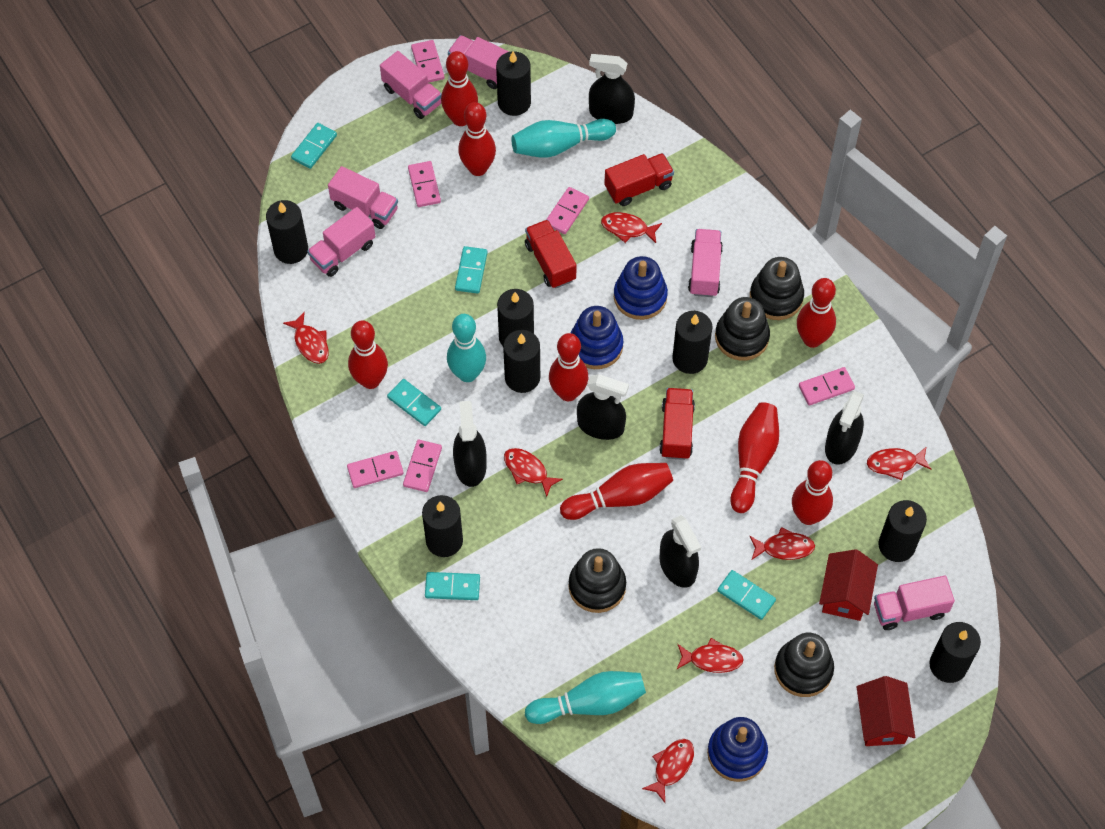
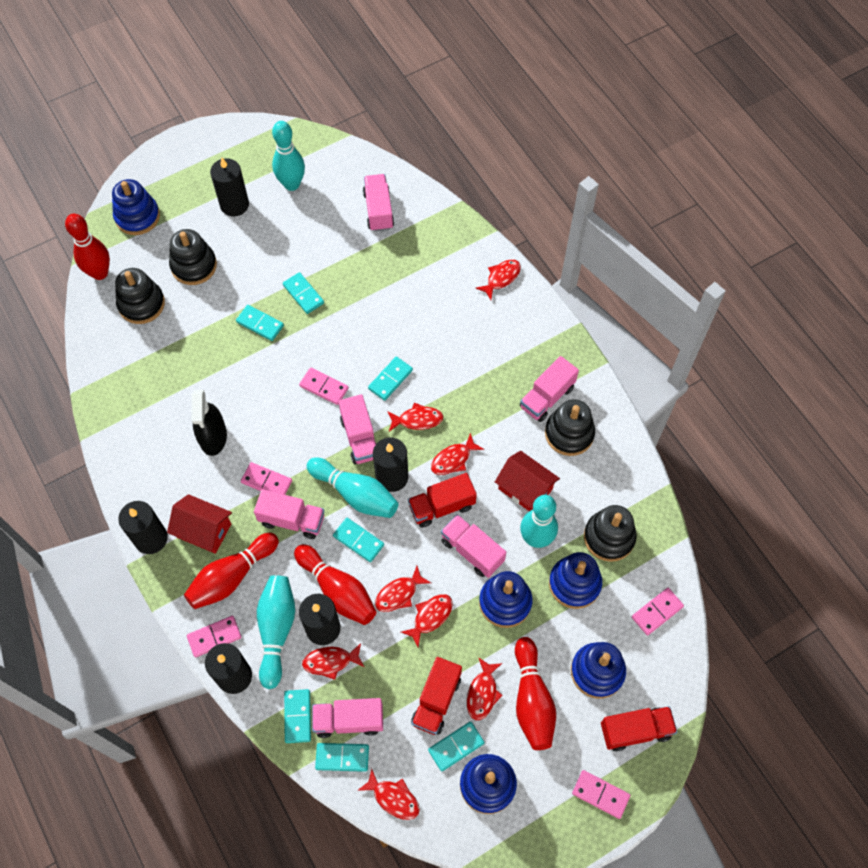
black candle: 8 -> 5
black spray bottle: 5 -> 1
blue stacking toy: 3 -> 5
pink domino: 6 -> 5
red bowling pin: 8 -> 4
red fish: 7 -> 8
turquoise bowling pin: 3 -> 4
turquoise domino: 5 -> 7

